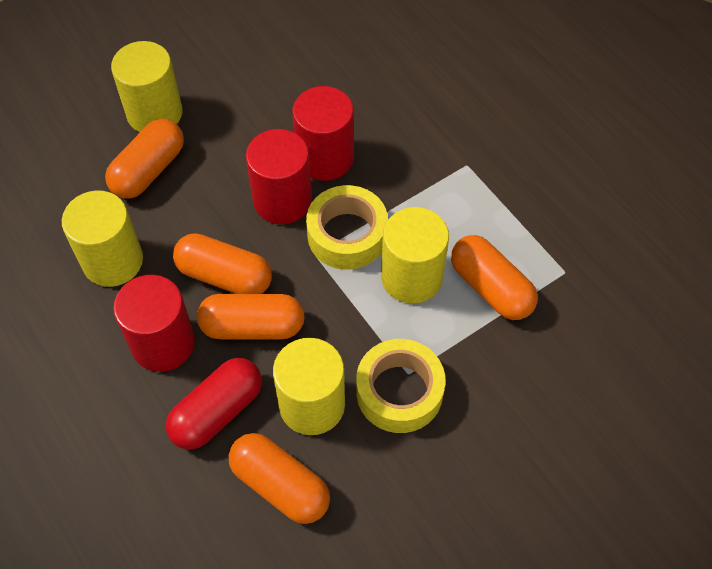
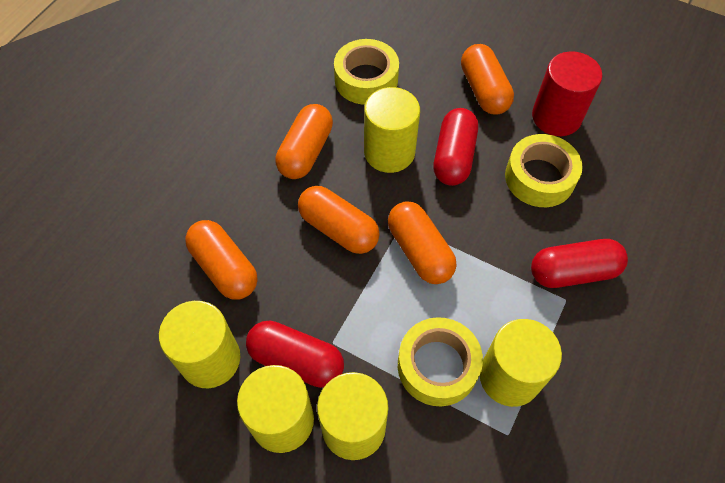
red capsule: 1 -> 3
red cylinder: 3 -> 1
yellow cylinder: 4 -> 5
yellow tape: 2 -> 3

